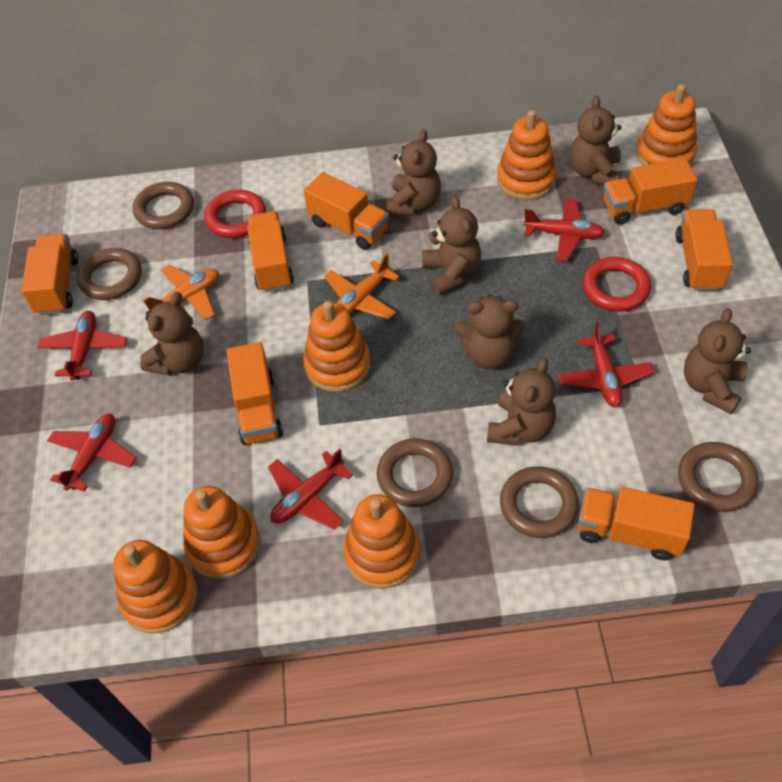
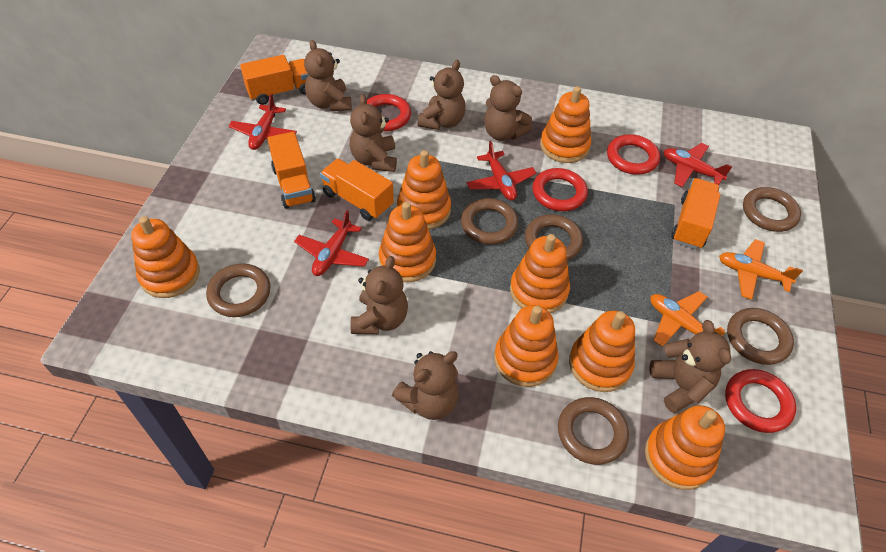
brown ring: 5 -> 6
orange stacking toy: 6 -> 8
orange truck: 7 -> 4
red plane: 5 -> 4
red ring: 2 -> 4

